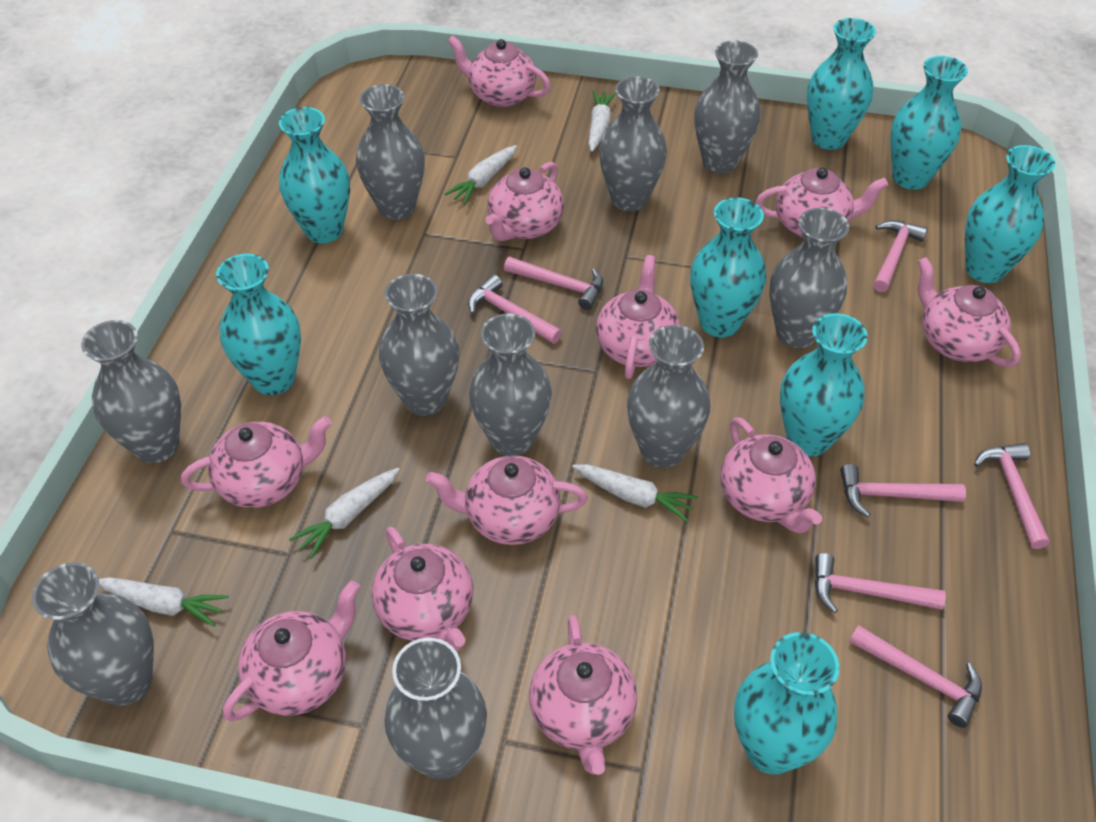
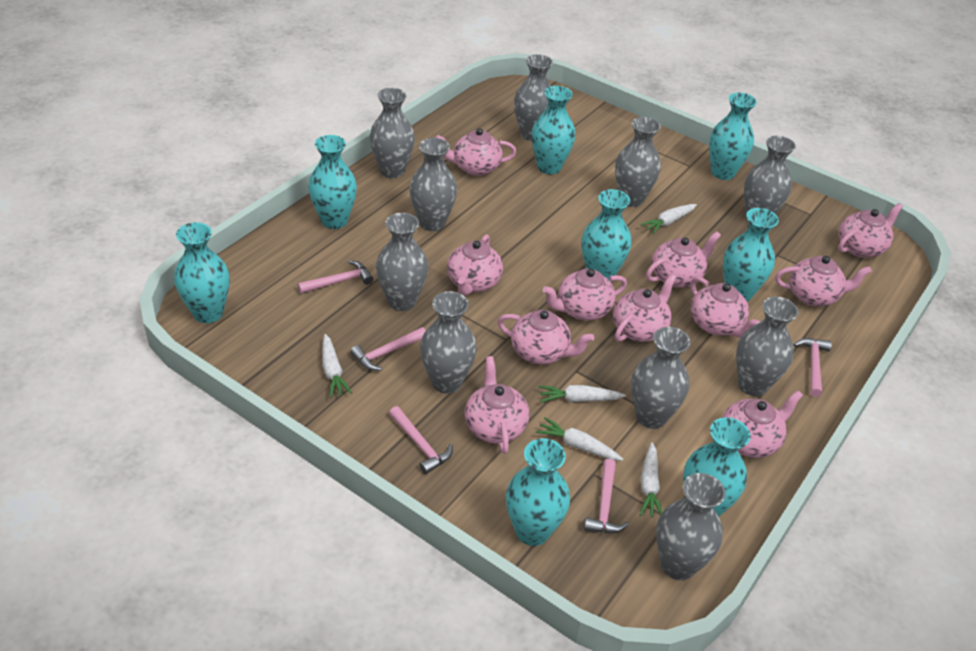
pink hammer: 7 -> 5

